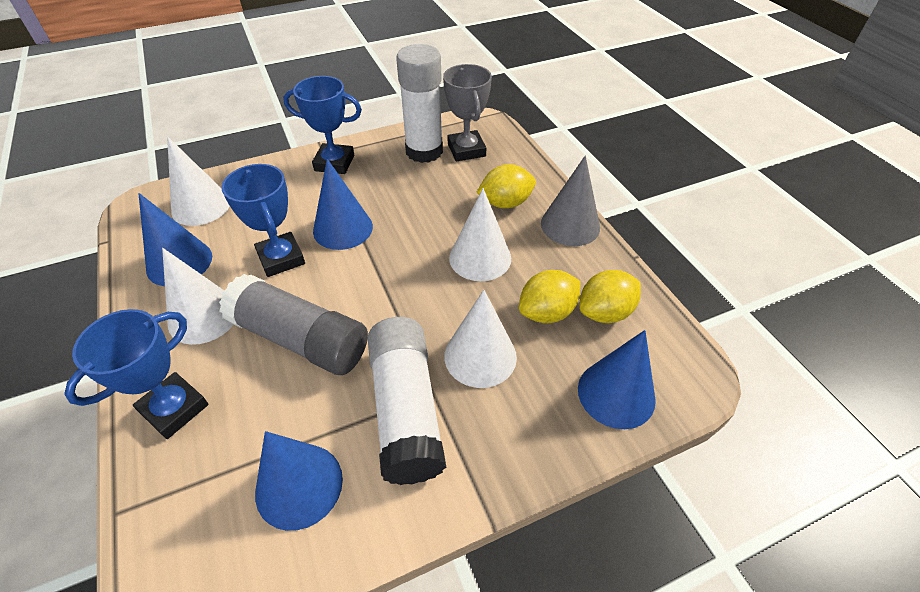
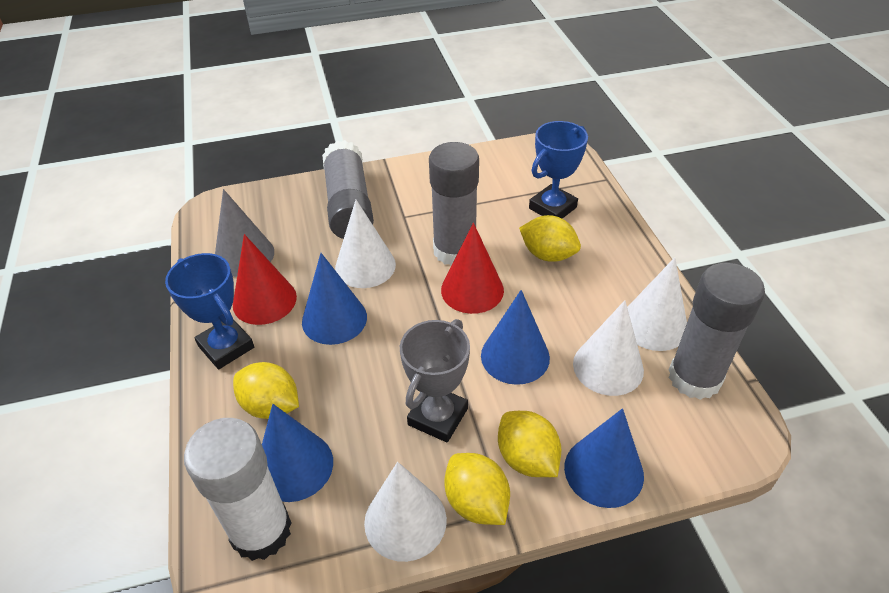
blue trophy: 3 -> 2
grey glue stick: 1 -> 3
red cone: 0 -> 2
white glue stick: 2 -> 1
yellow lemon: 3 -> 4

